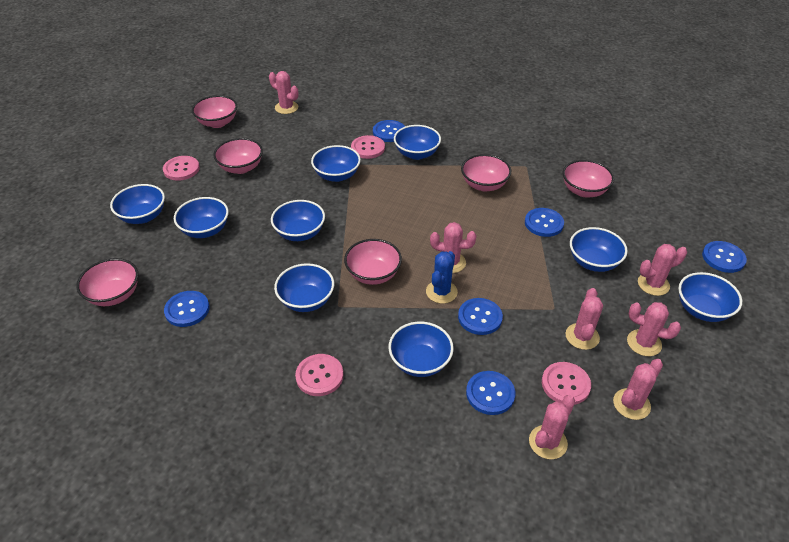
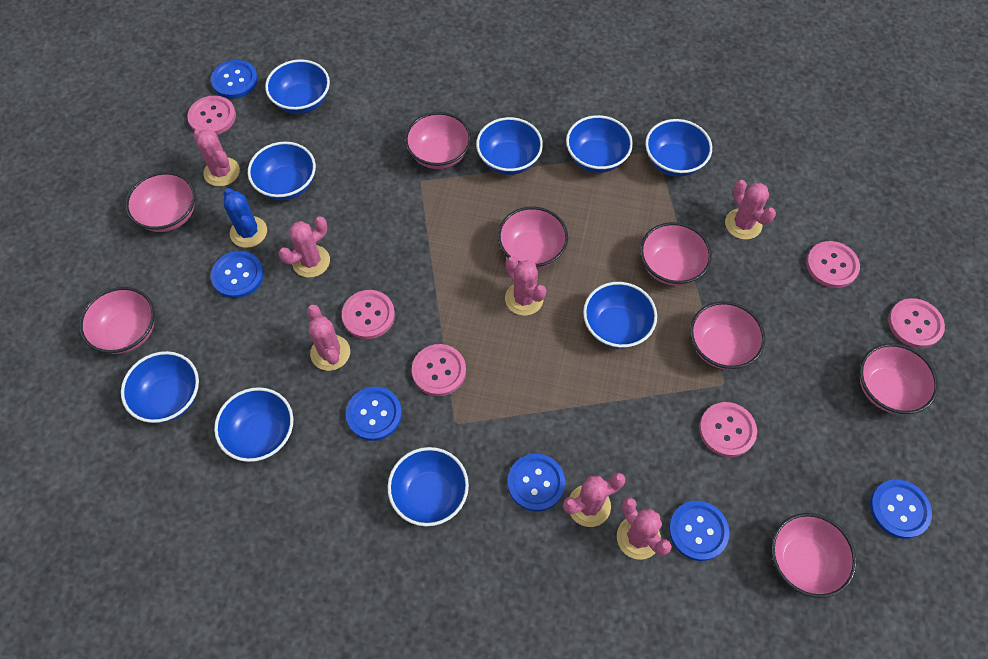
pink bowl: 6 -> 8
pink button: 4 -> 6

